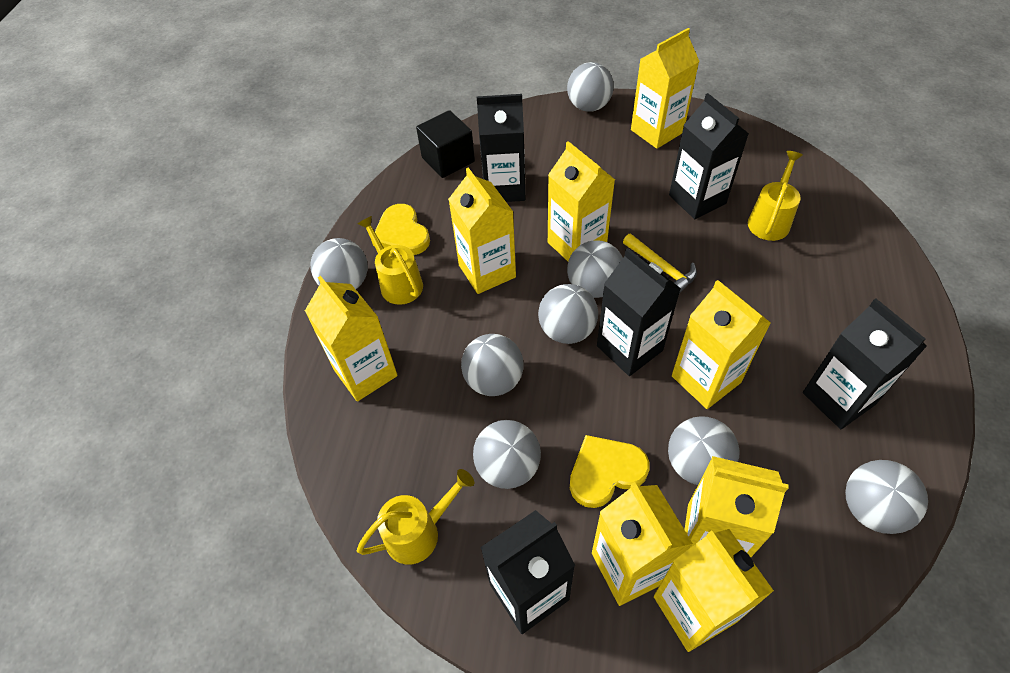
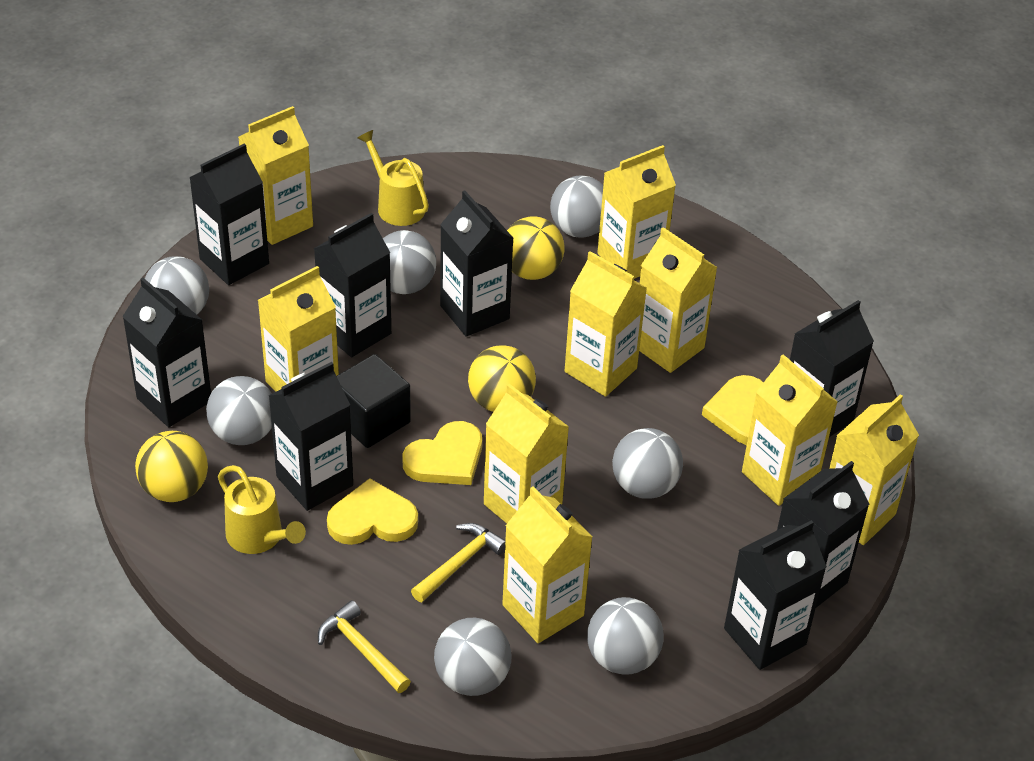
black carton: 5 -> 8
grey ball: 8 -> 7
yellow ball: 0 -> 3
yellow carton: 8 -> 9
yellow hammer: 1 -> 2
yellow heart: 2 -> 3
yellow watering can: 3 -> 2

